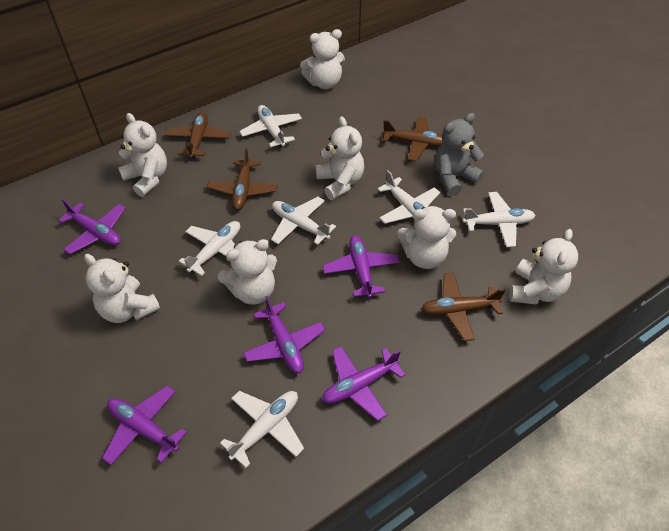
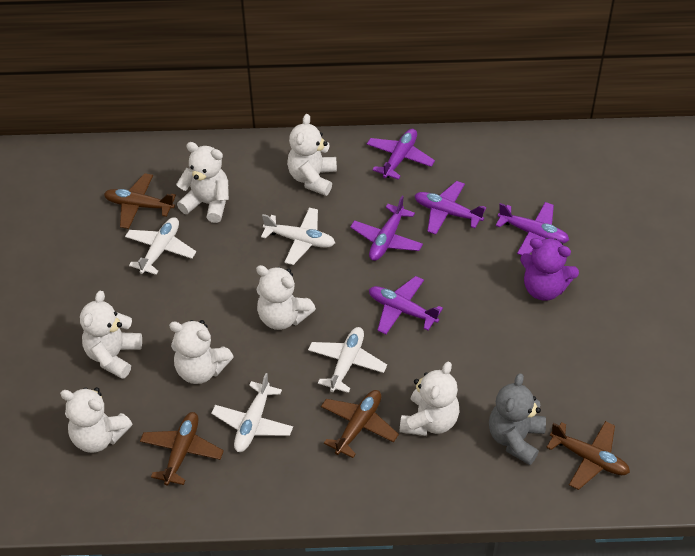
purple teddy bear: 0 -> 1
white plane: 6 -> 4

